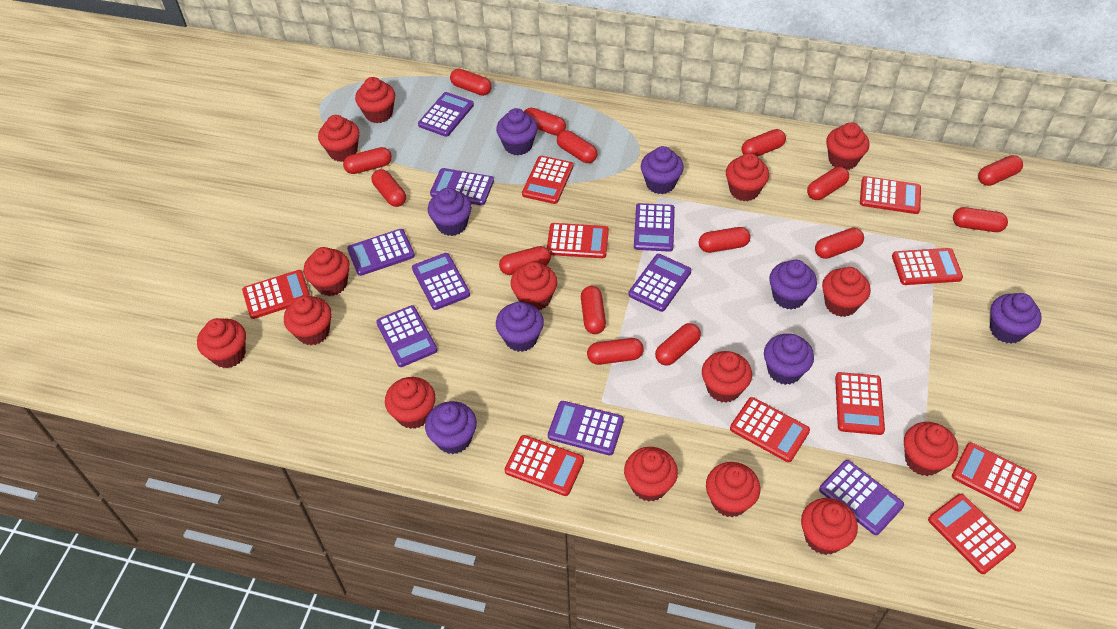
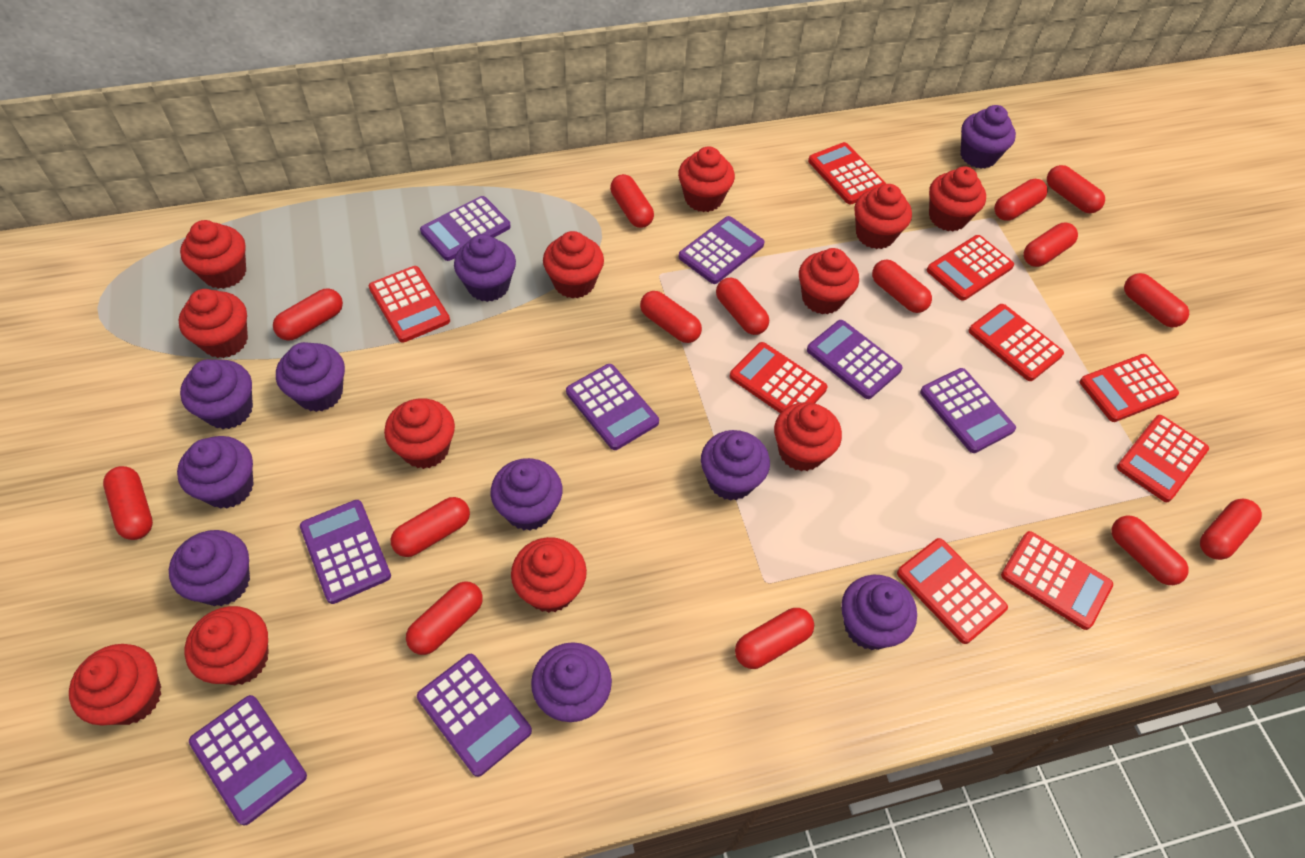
purple calculator: 9 -> 8
purple cupcake: 8 -> 10
red calculator: 10 -> 9
red cupcake: 15 -> 12

